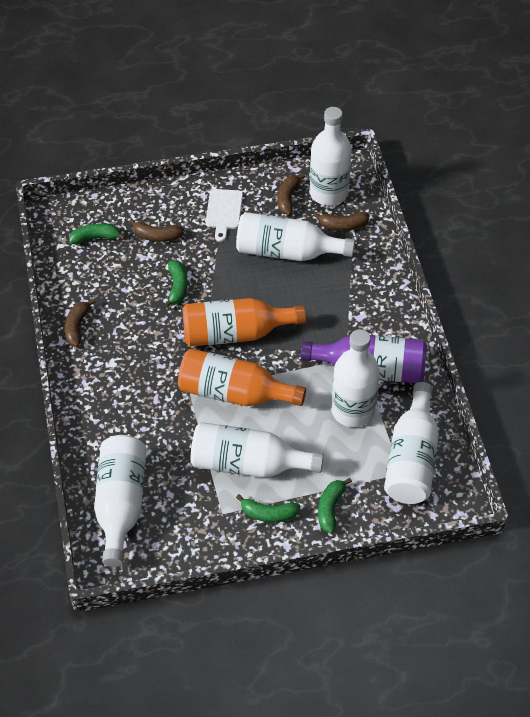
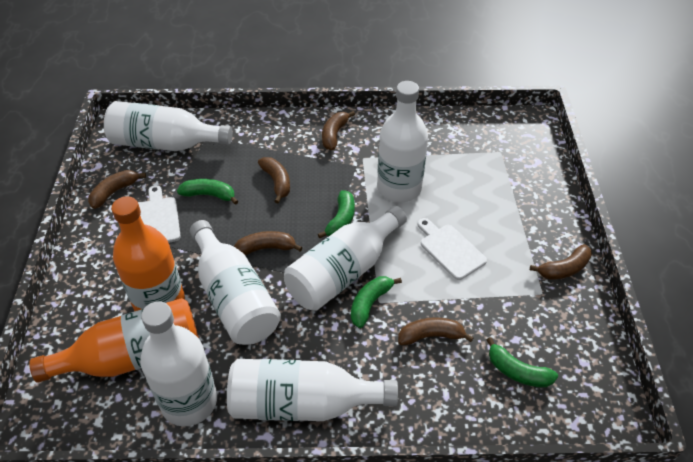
brown banana: 4 -> 6
purple bottle: 1 -> 0
white cutting board: 1 -> 2

